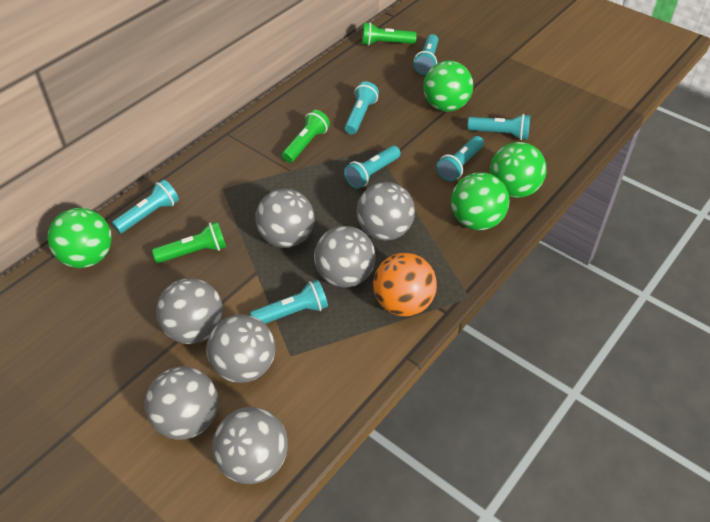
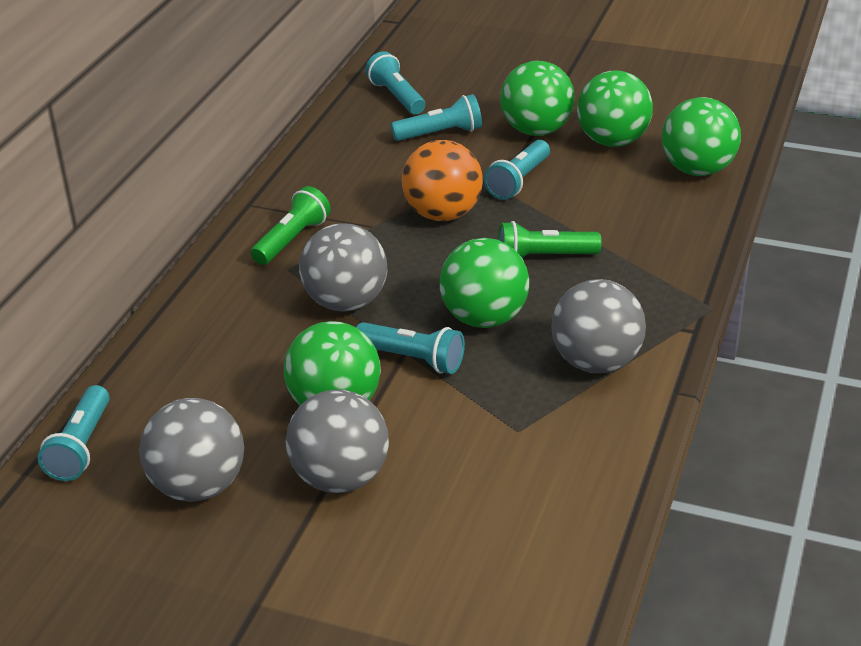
green ball: 4 -> 5
green flashlight: 3 -> 2
grey ball: 7 -> 4
turquoise flashlight: 7 -> 5

